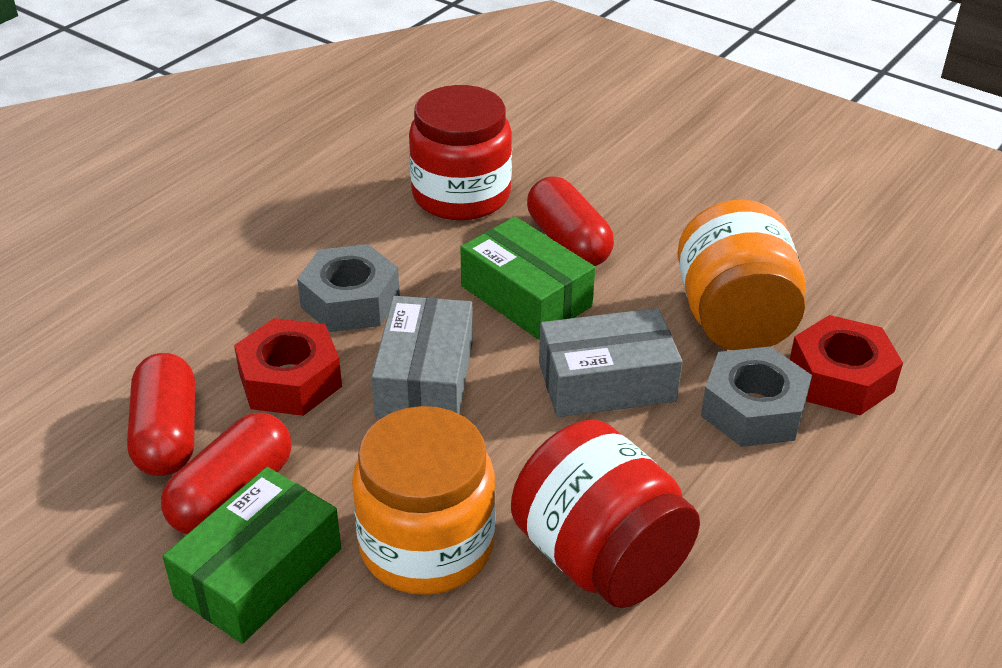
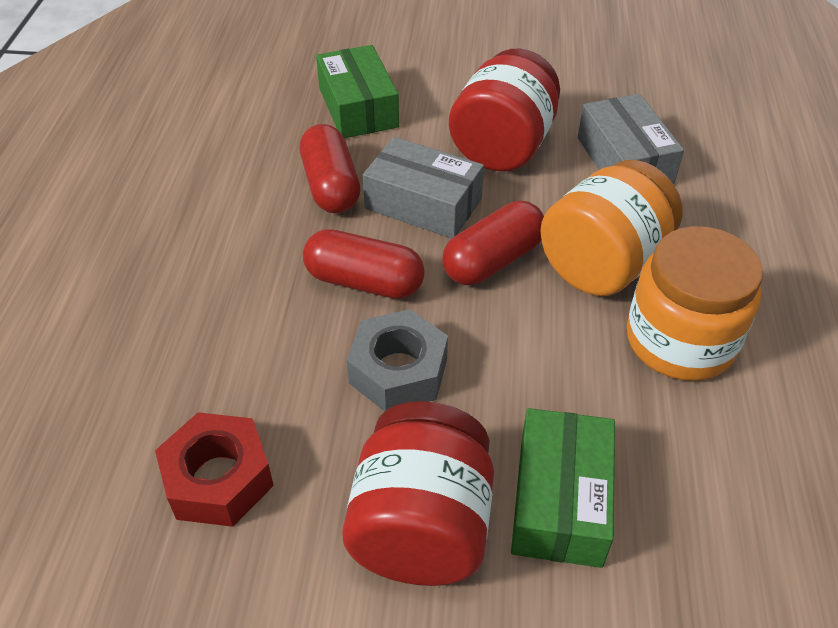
grey nut: 2 -> 1
red nut: 2 -> 1

